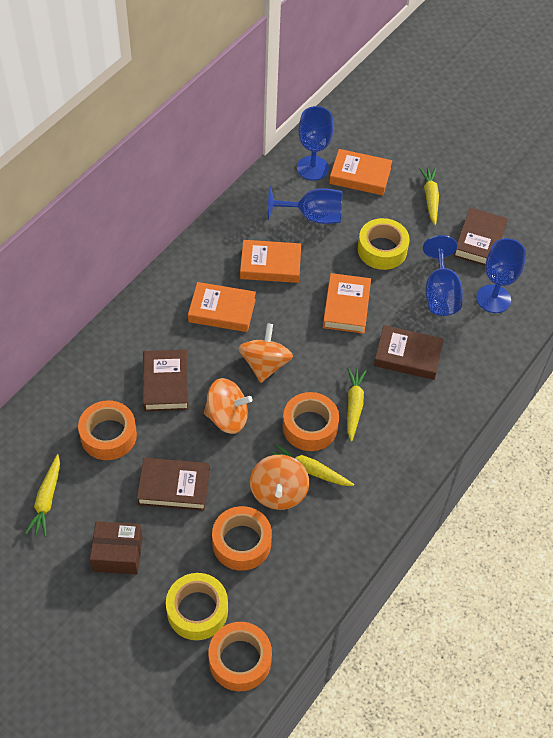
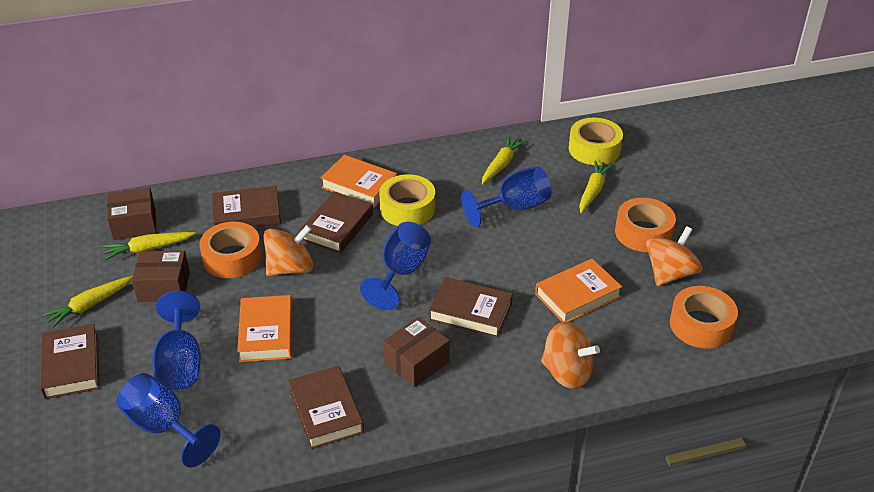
brown book: 4 -> 5
brown box: 1 -> 3
orange book: 4 -> 3
orange tape: 4 -> 3

